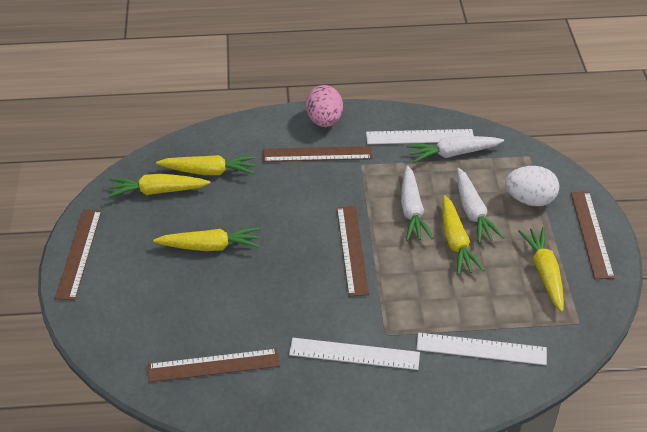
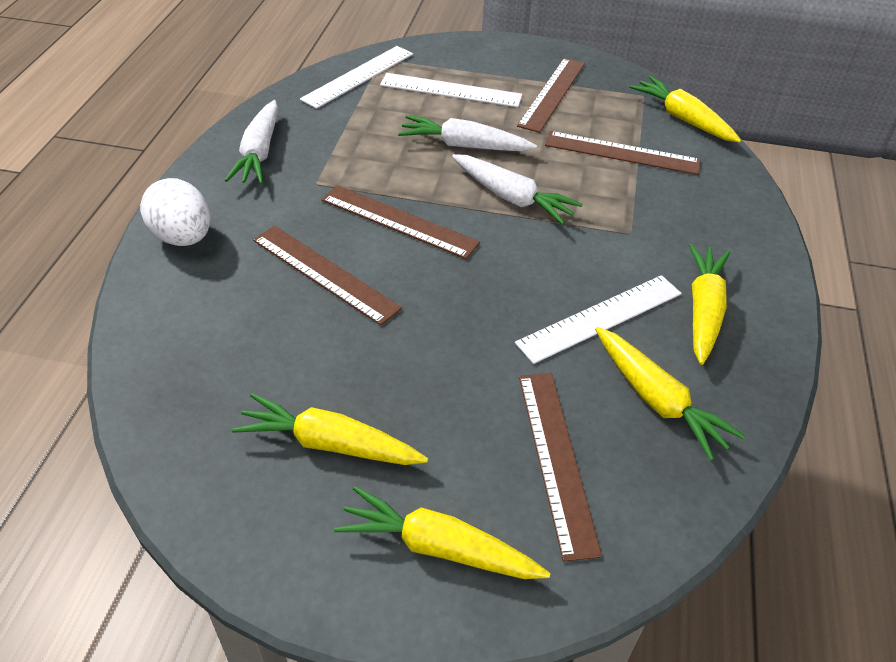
pink egg: 1 -> 0

